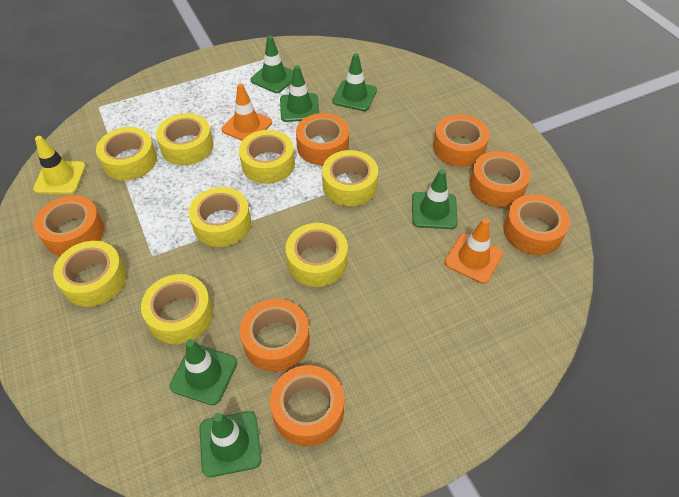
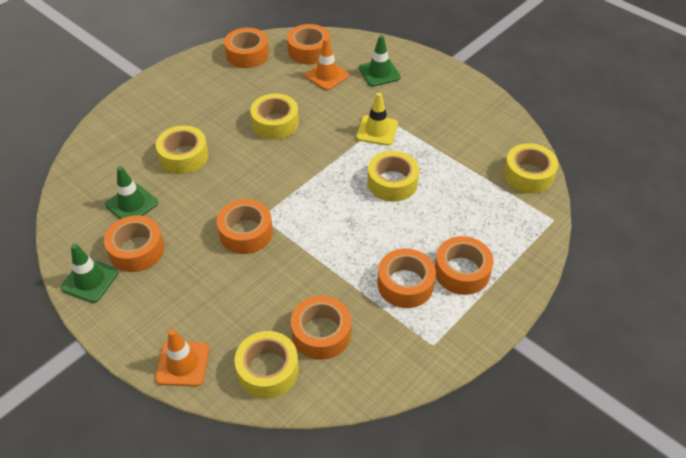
green traffic cone: 6 -> 3
yellow tape: 8 -> 5

